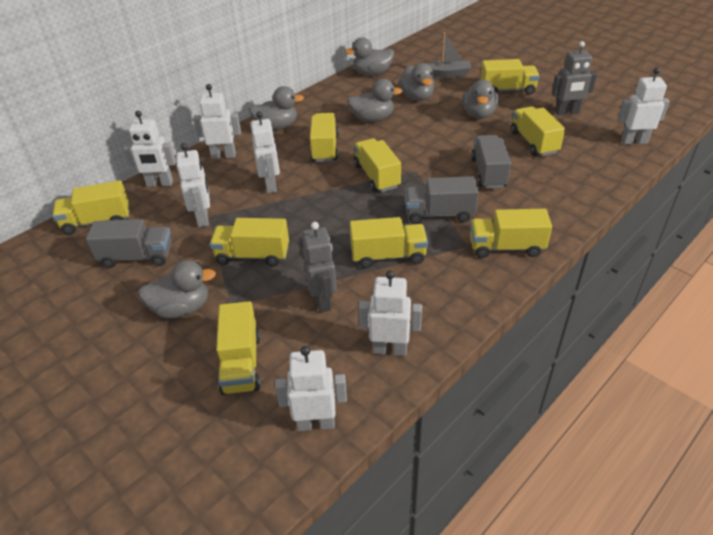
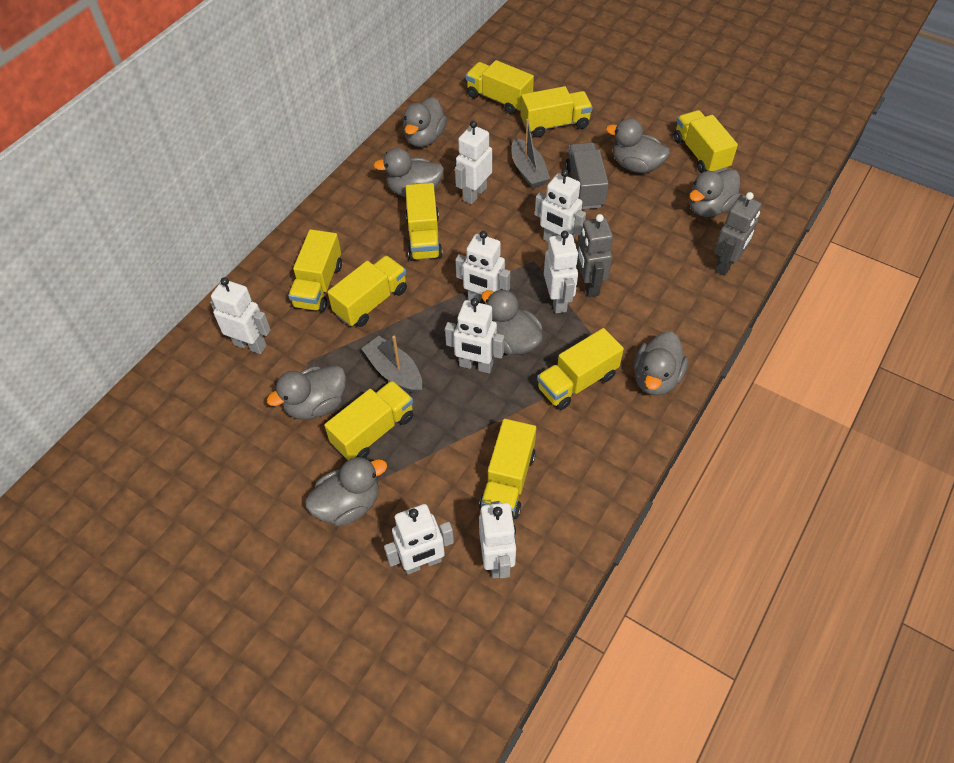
grey boat: 1 -> 2
grey duck: 6 -> 8
grey truck: 3 -> 1
white robot: 7 -> 8

